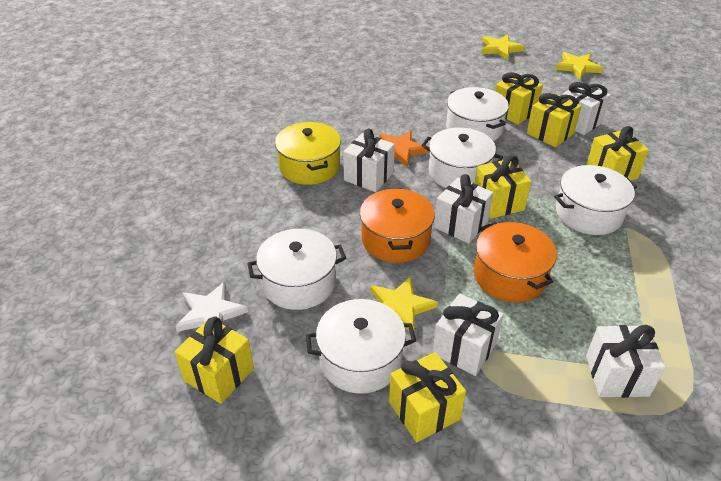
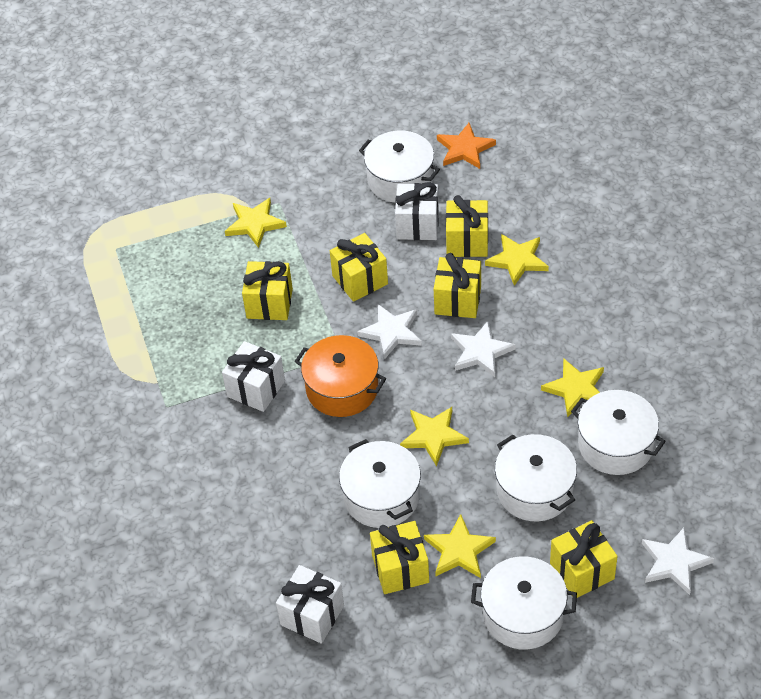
orange pot: 2 -> 1
white gift: 5 -> 3
white star: 1 -> 3
yellow pot: 1 -> 0
yellow star: 3 -> 5

